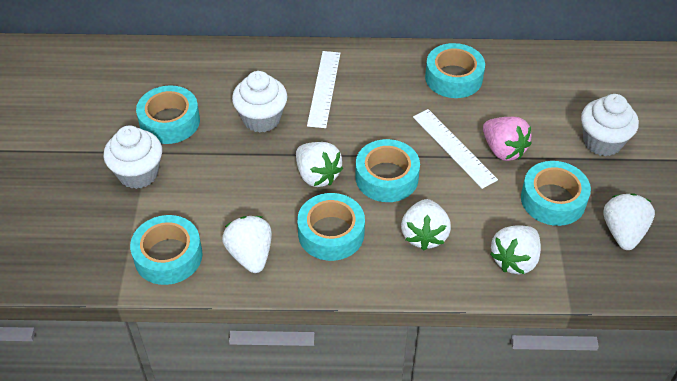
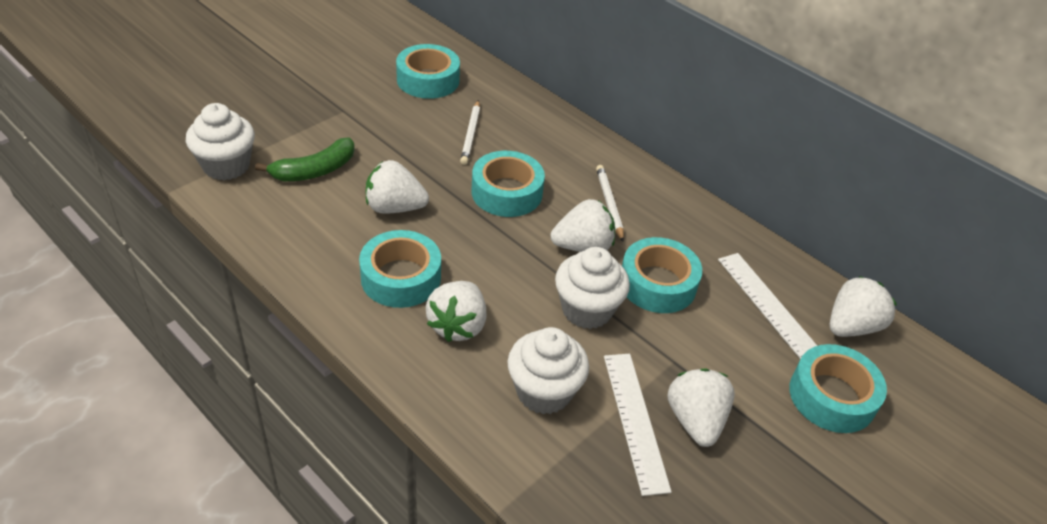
green banana: 0 -> 1
pink strawberry: 1 -> 0
turquoise tape: 6 -> 5
white pencil: 0 -> 2

